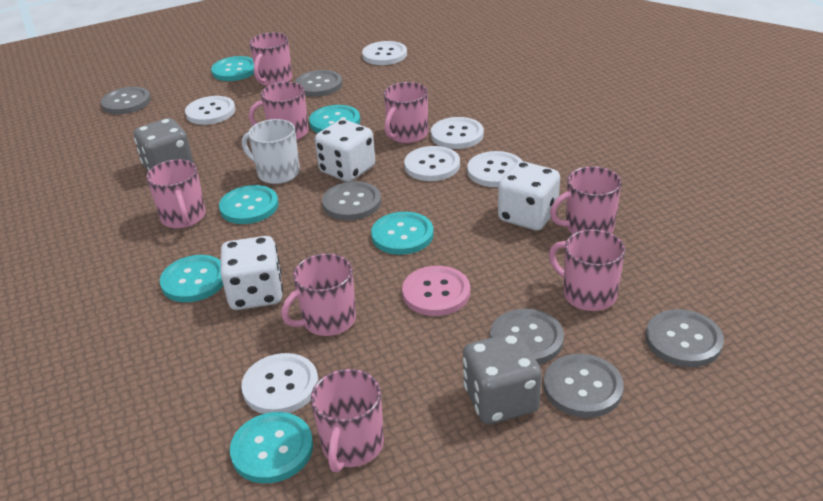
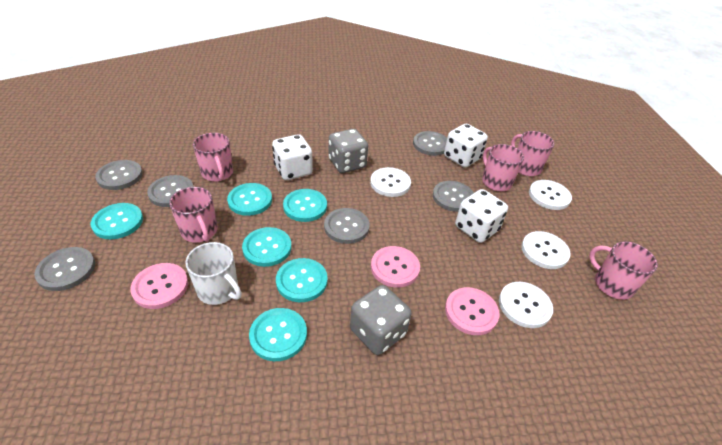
pink button: 1 -> 3
pink mug: 8 -> 5
white button: 6 -> 4

